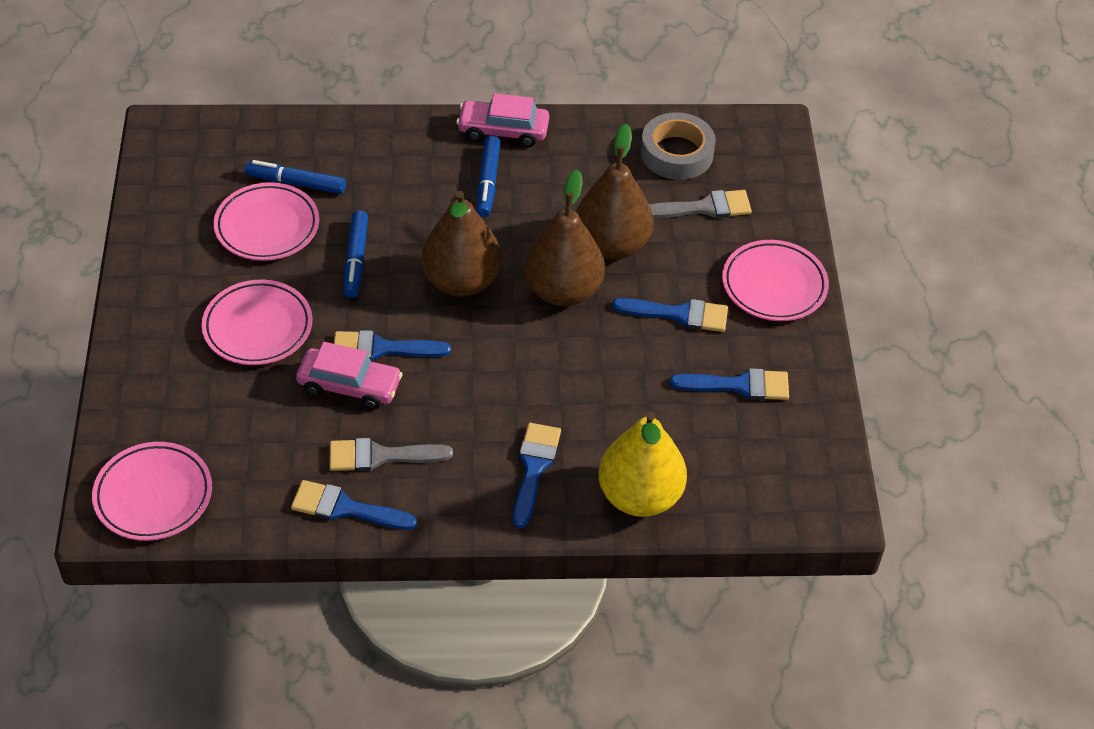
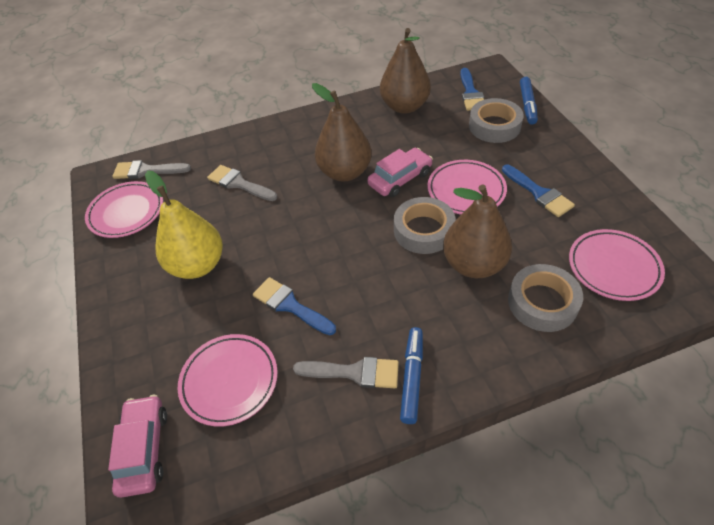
blue brush: 5 -> 3
blue marker: 3 -> 2
grey brush: 2 -> 3
grey tape: 1 -> 3

